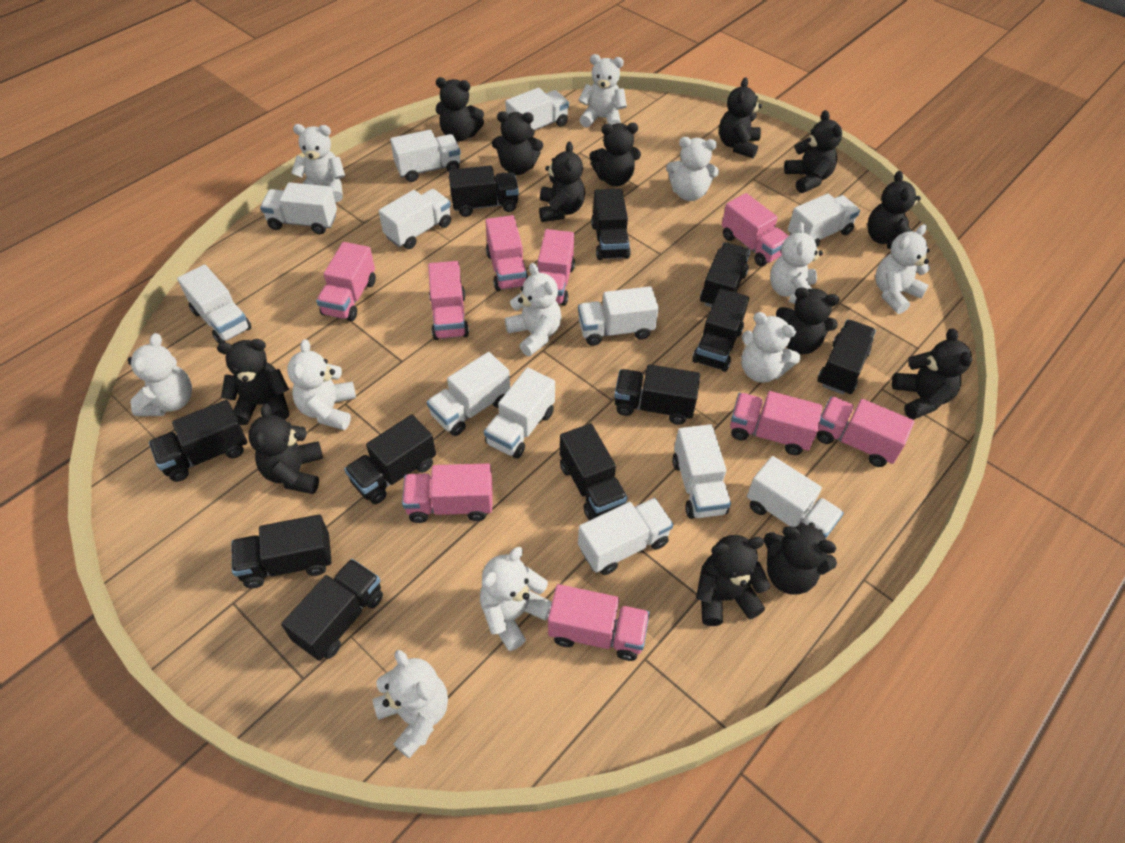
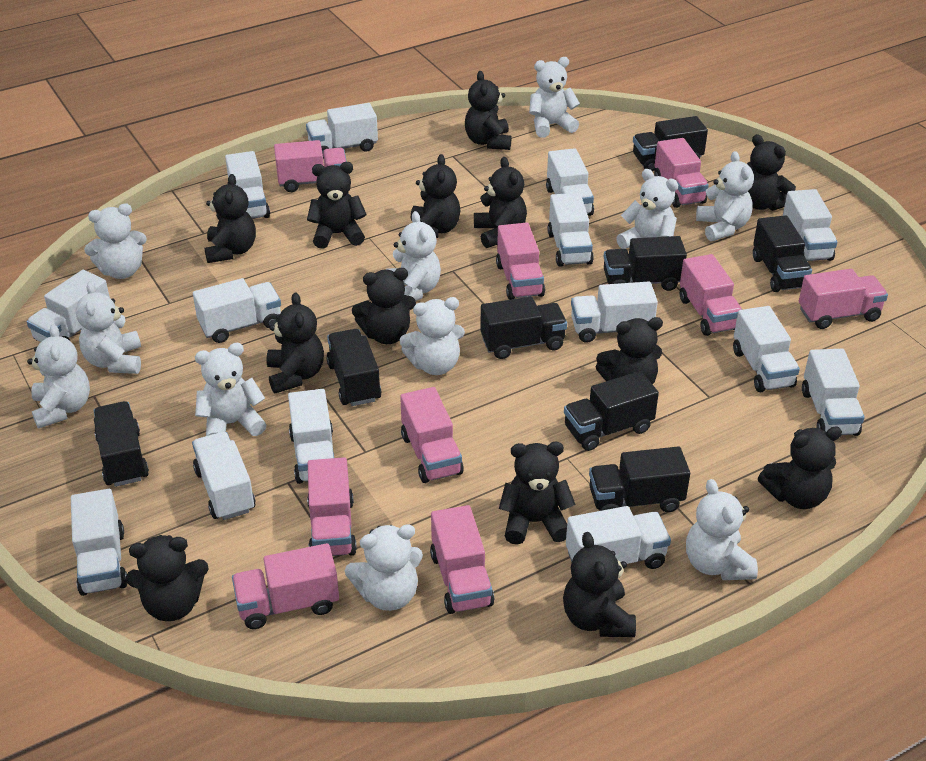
black truck: 11 -> 8
white truck: 12 -> 14

